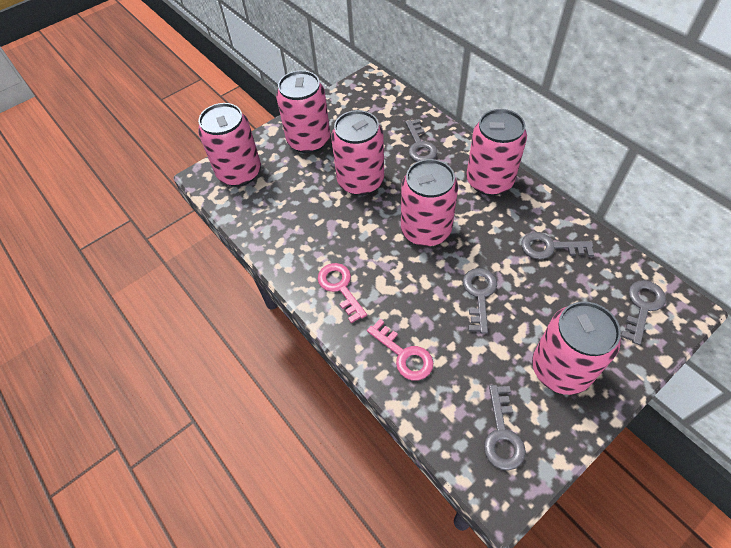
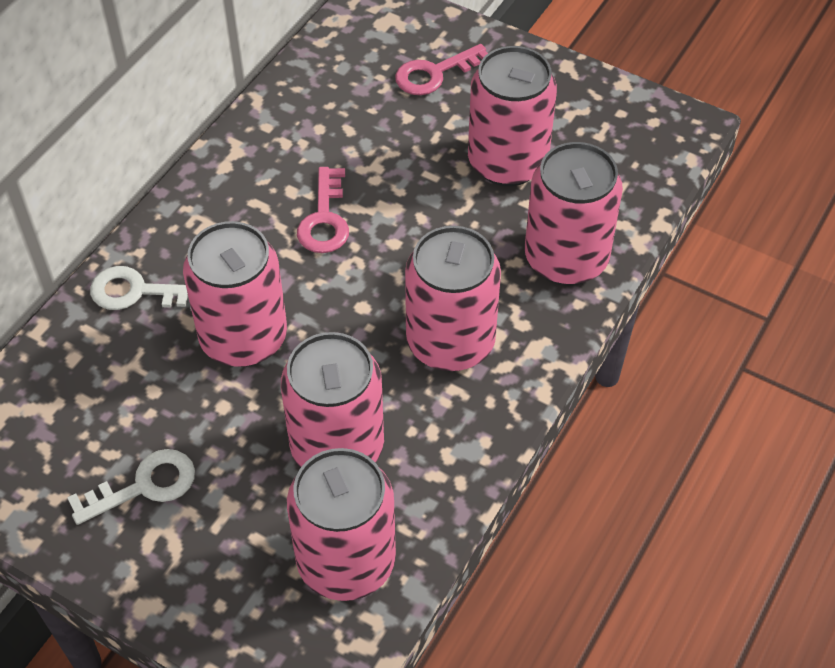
grey key: 5 -> 0
white key: 0 -> 2

